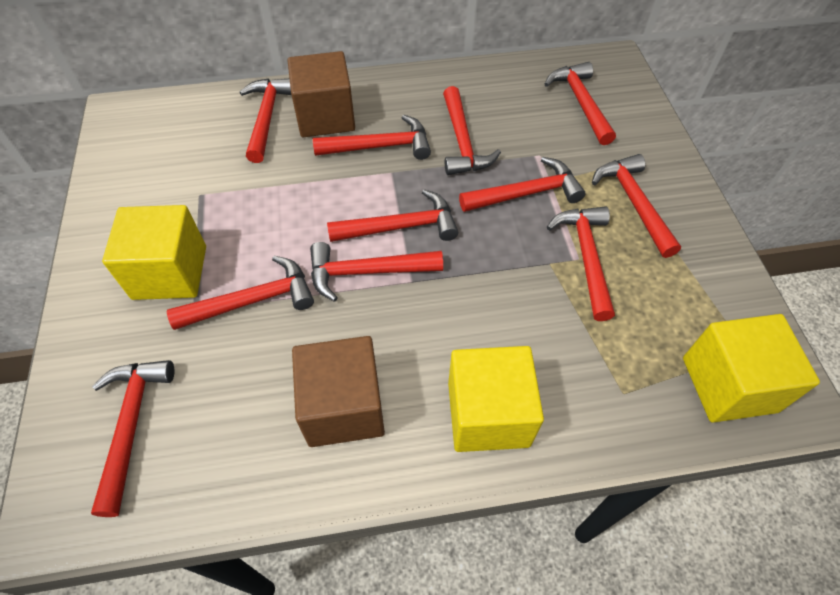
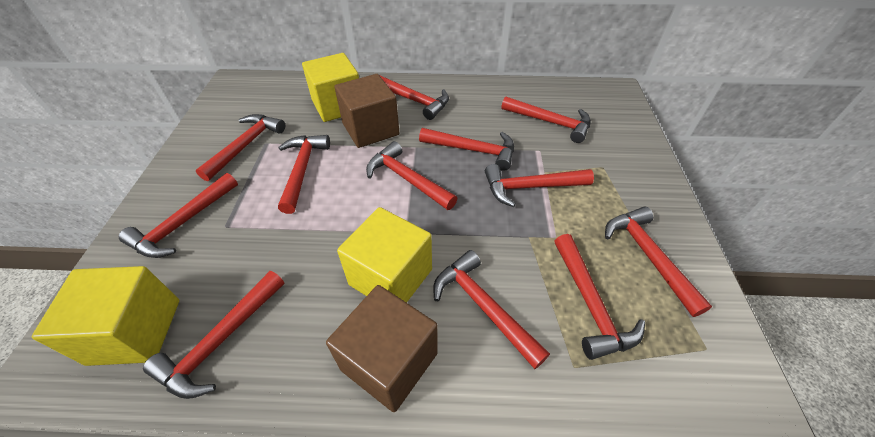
red hammer: 11 -> 12

